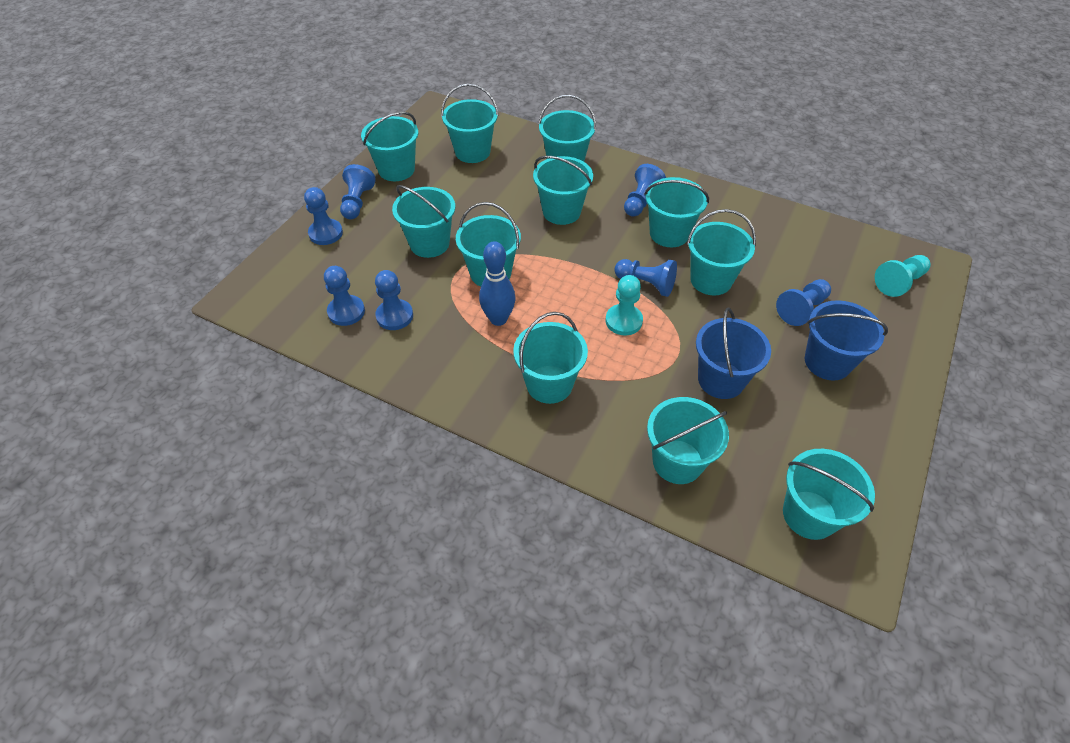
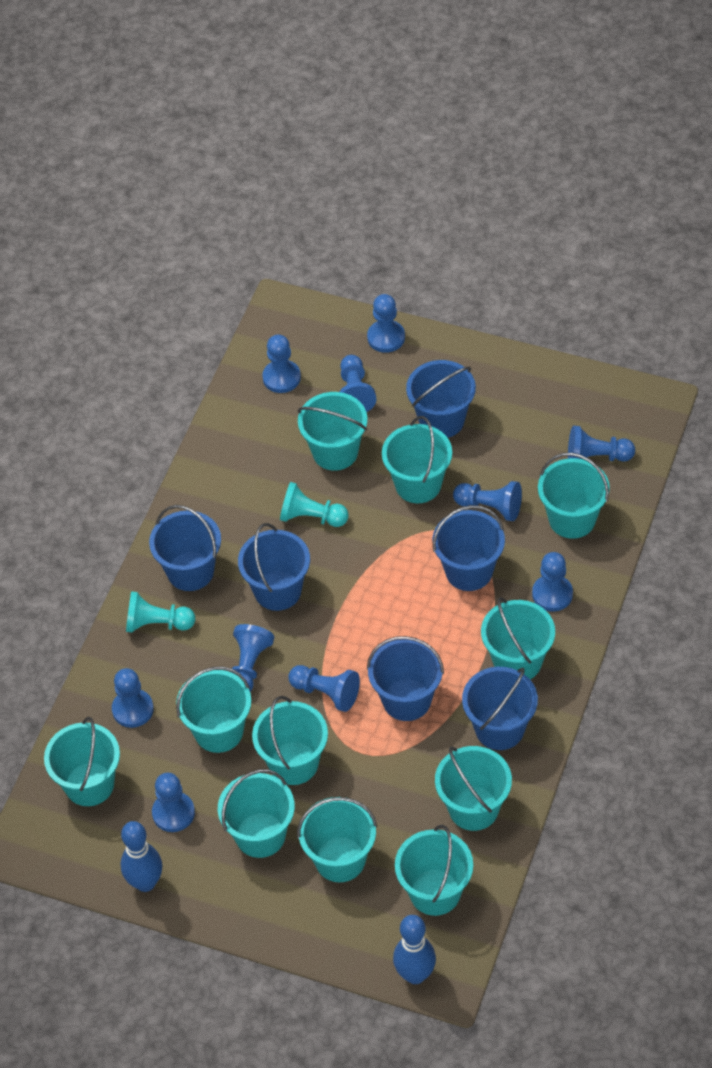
blue bowling pin: 1 -> 2
blue bucket: 2 -> 6
blue pawn: 7 -> 10

